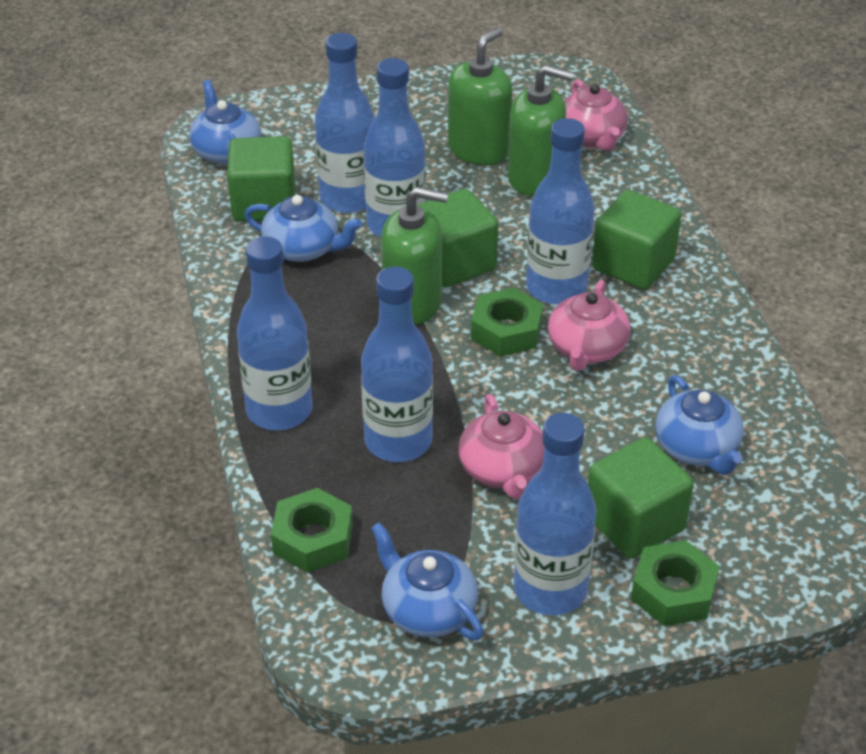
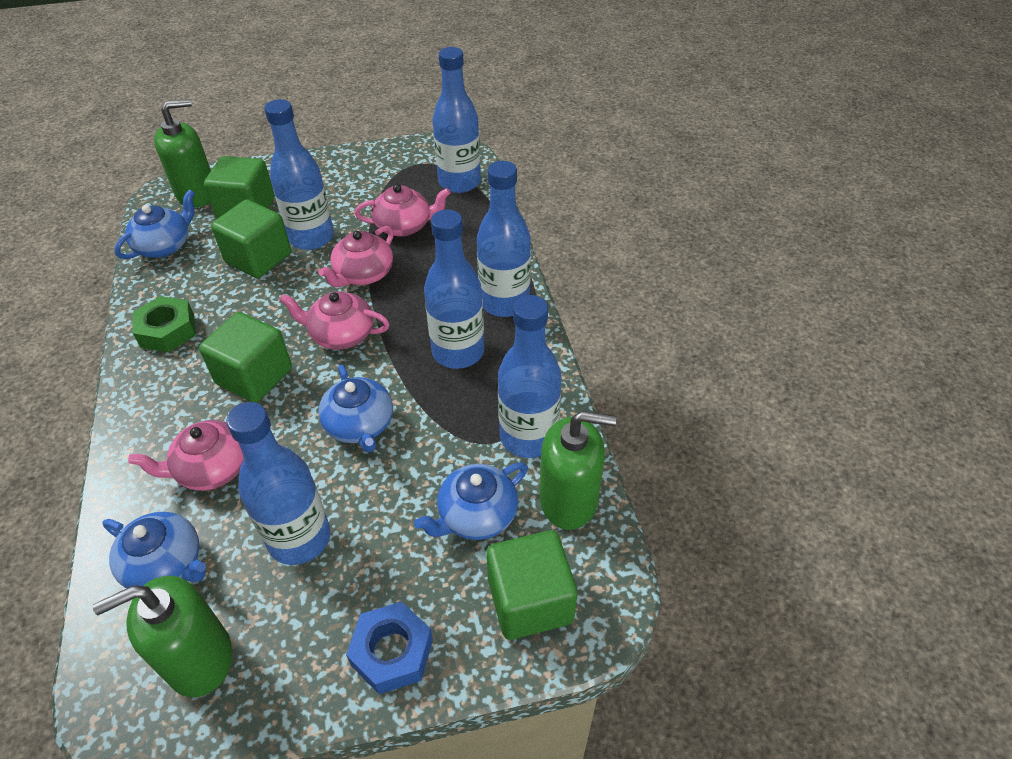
blue nut: 0 -> 1
green nut: 3 -> 1
pink teapot: 3 -> 4

